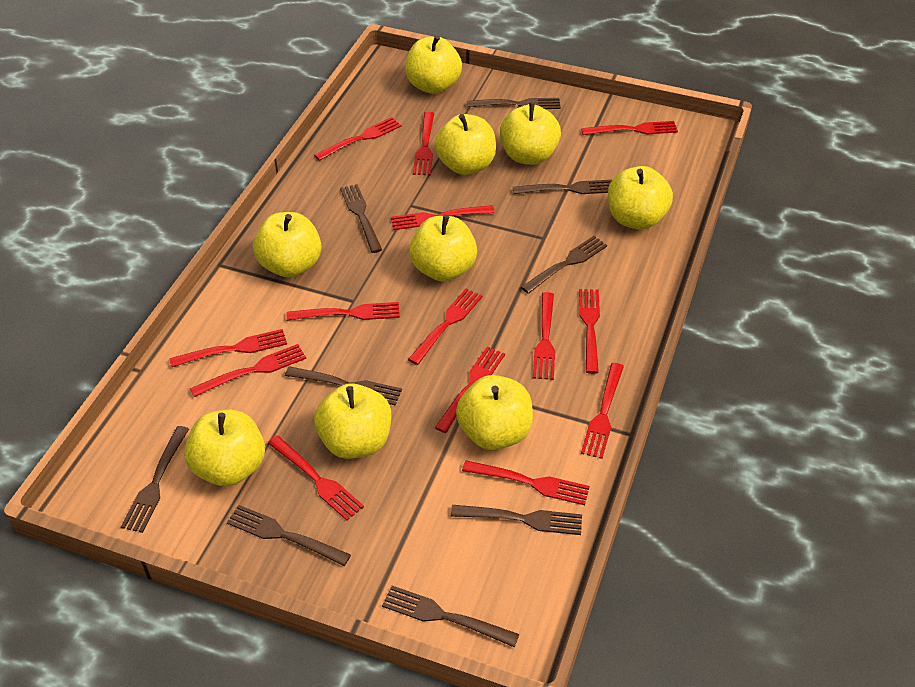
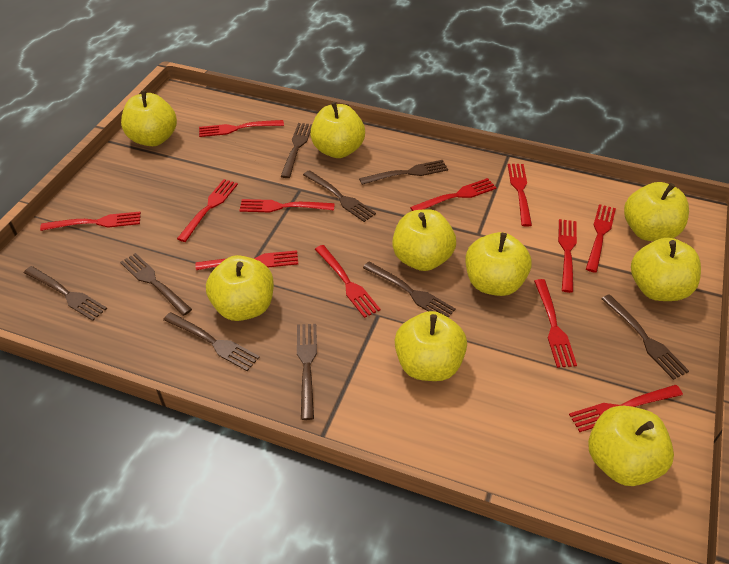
red fork: 14 -> 12

